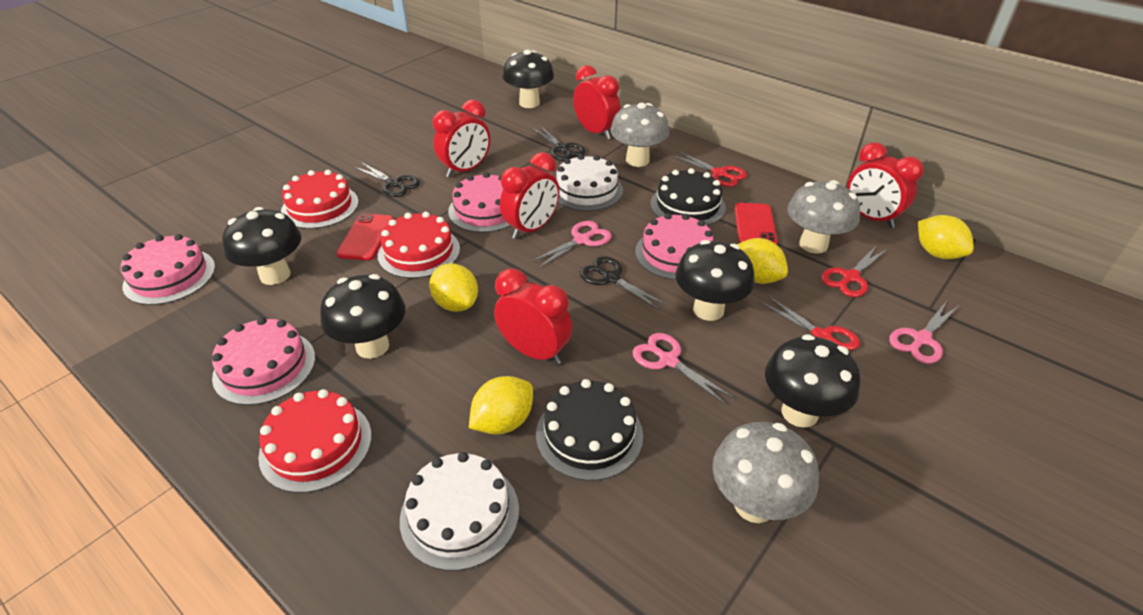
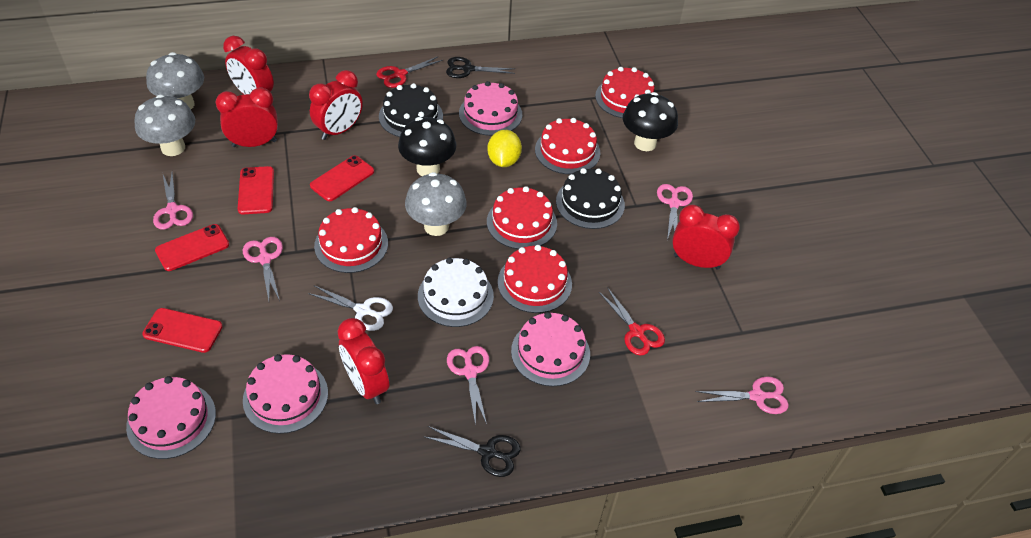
black mushroom: 5 -> 2
black scissors: 3 -> 2
pink scissors: 3 -> 5
red cake: 3 -> 5
red phone: 2 -> 4
red scissors: 3 -> 2
white cake: 2 -> 1
white scissors: 0 -> 1
yellow lemon: 4 -> 1

